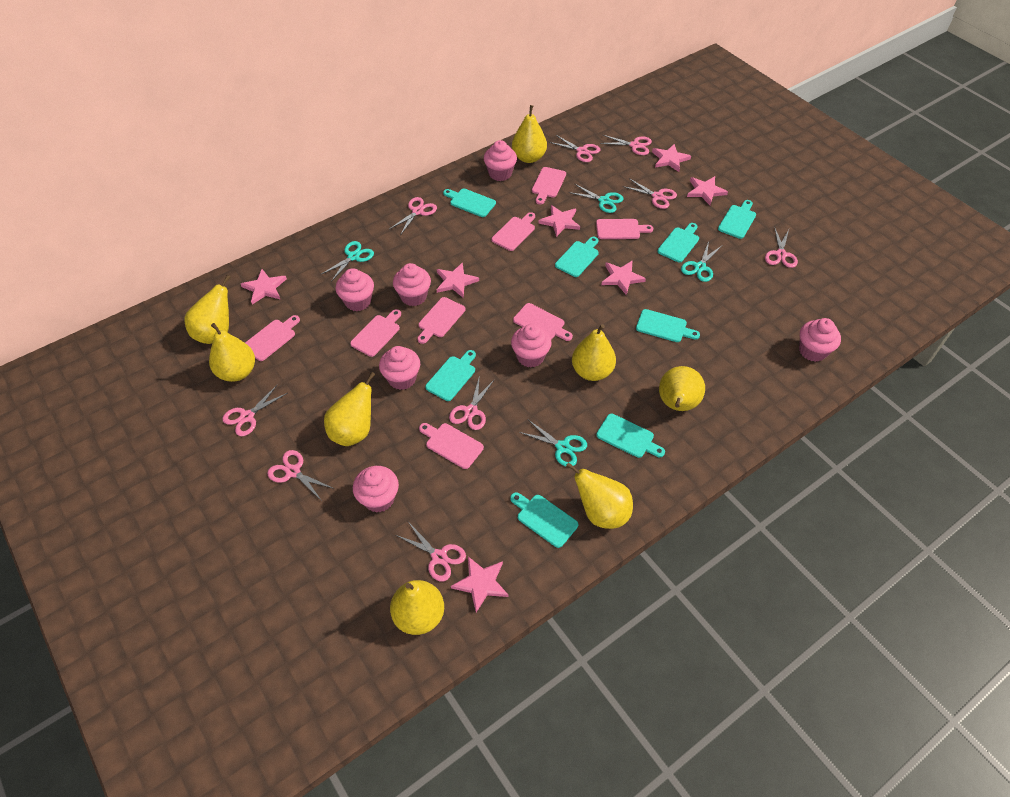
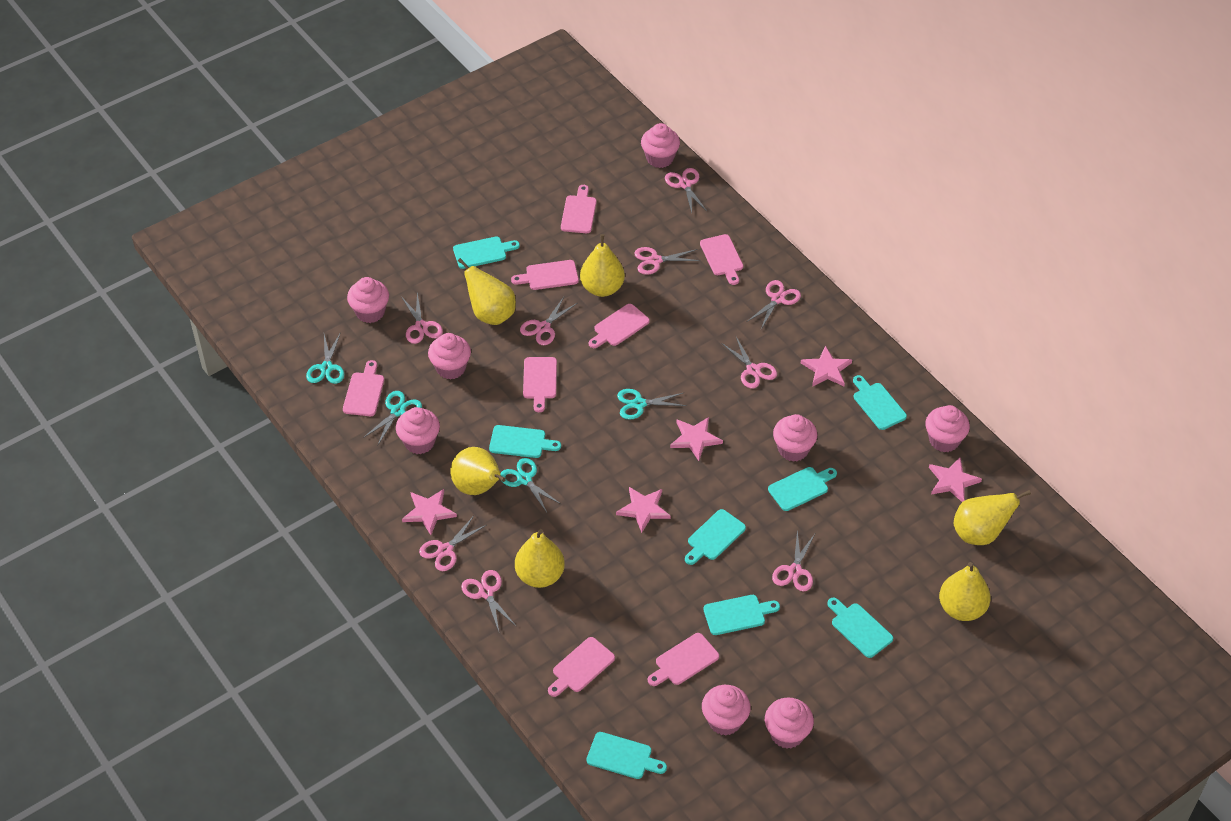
pink cupcake: 7 -> 8
pink star: 7 -> 5
yellow pear: 8 -> 6

